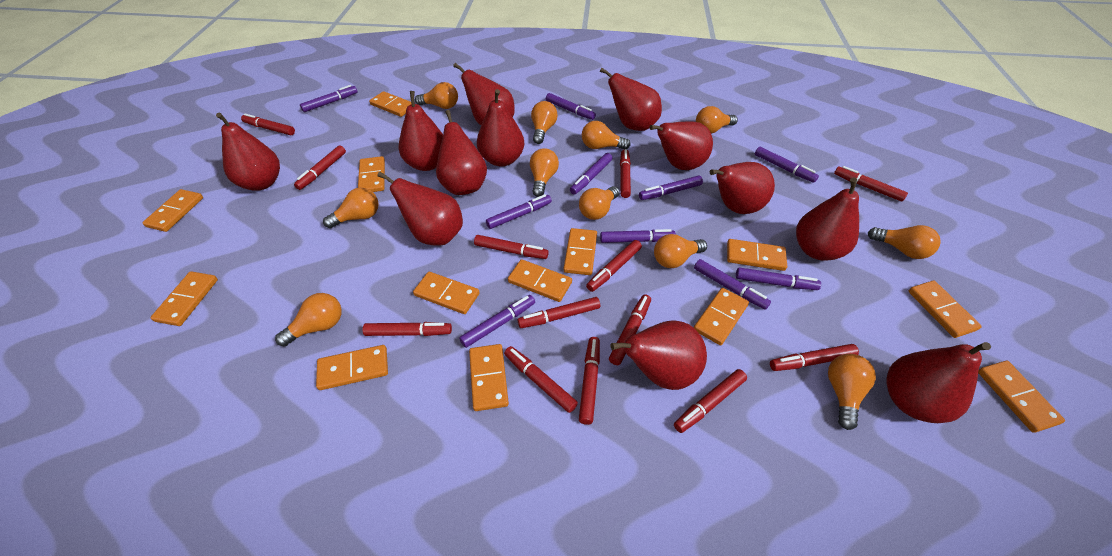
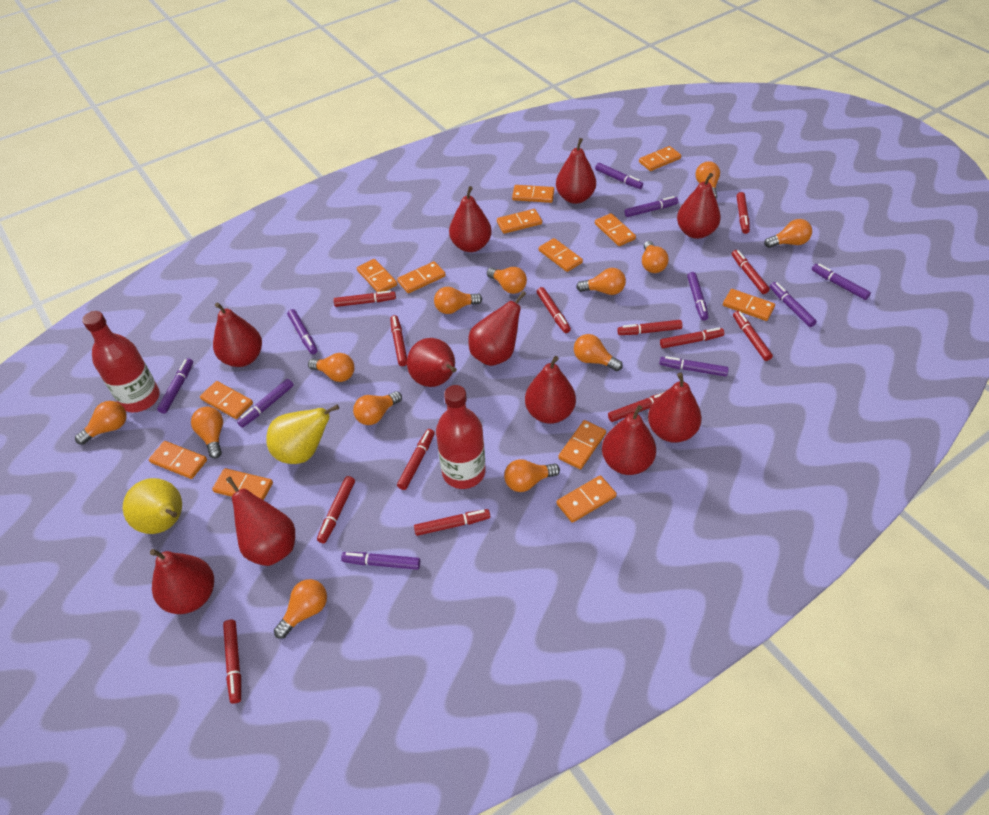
orange light bulb: 11 -> 13
red bottle: 0 -> 2
red pear: 12 -> 11
yellow pear: 0 -> 2

